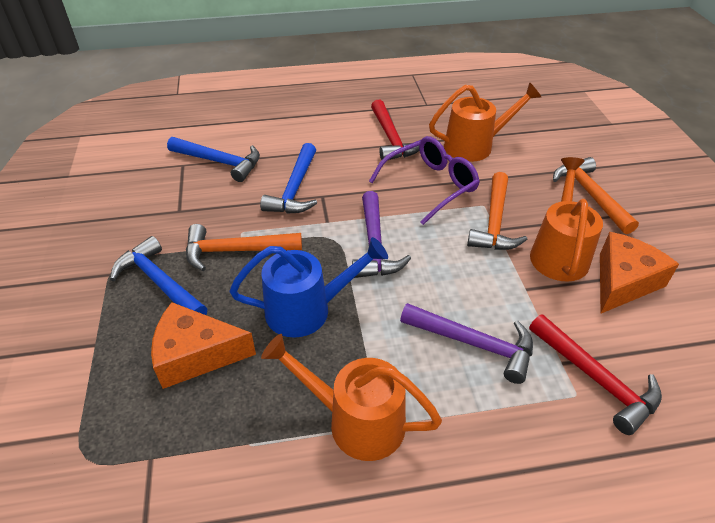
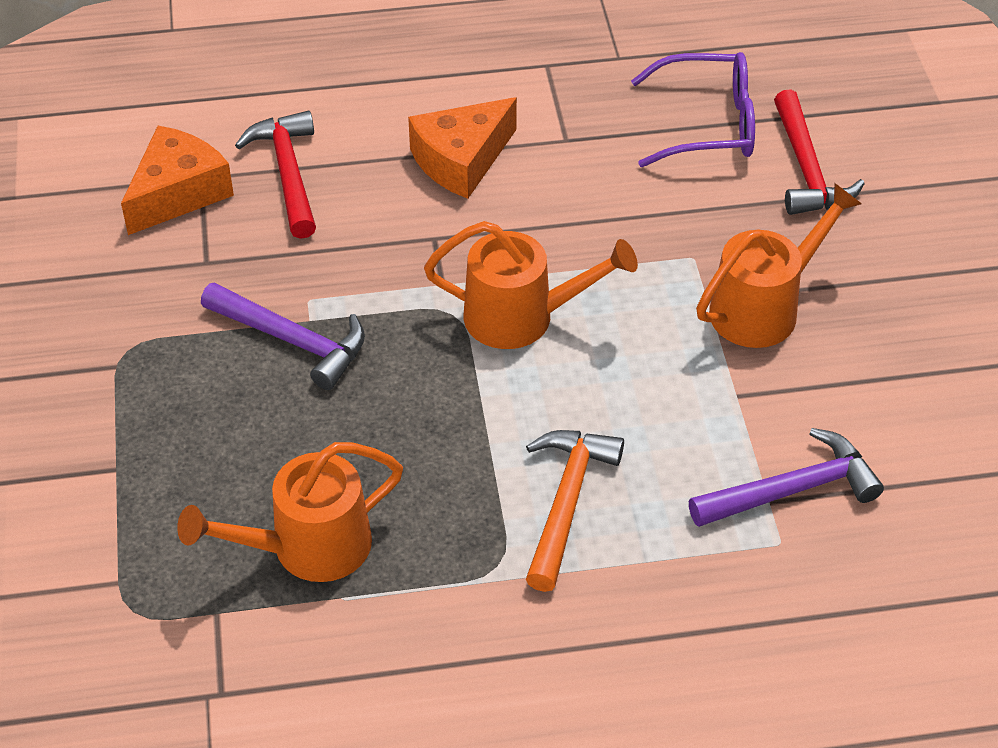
blue hammer: 3 -> 0
blue watering can: 1 -> 0
orange hammer: 3 -> 1

